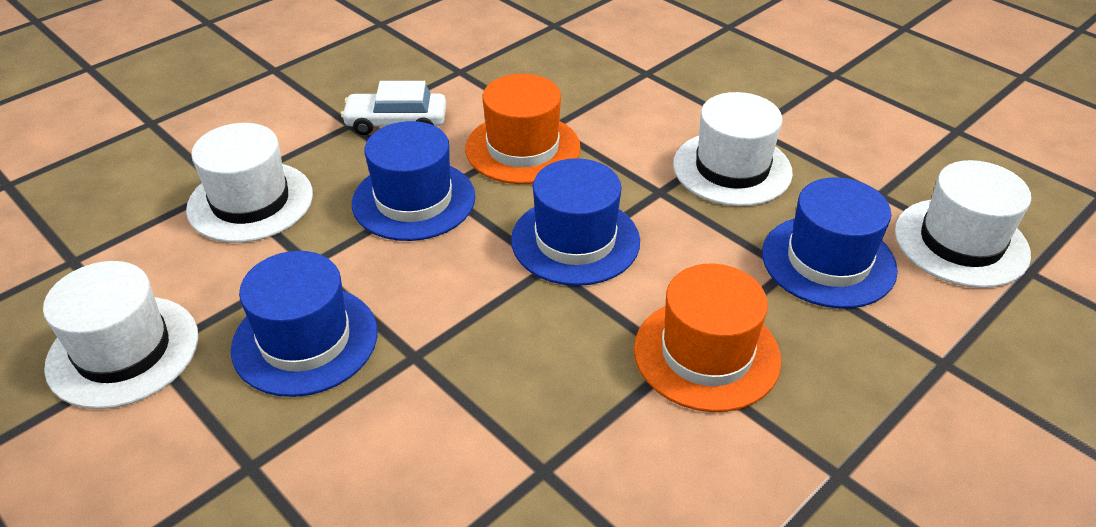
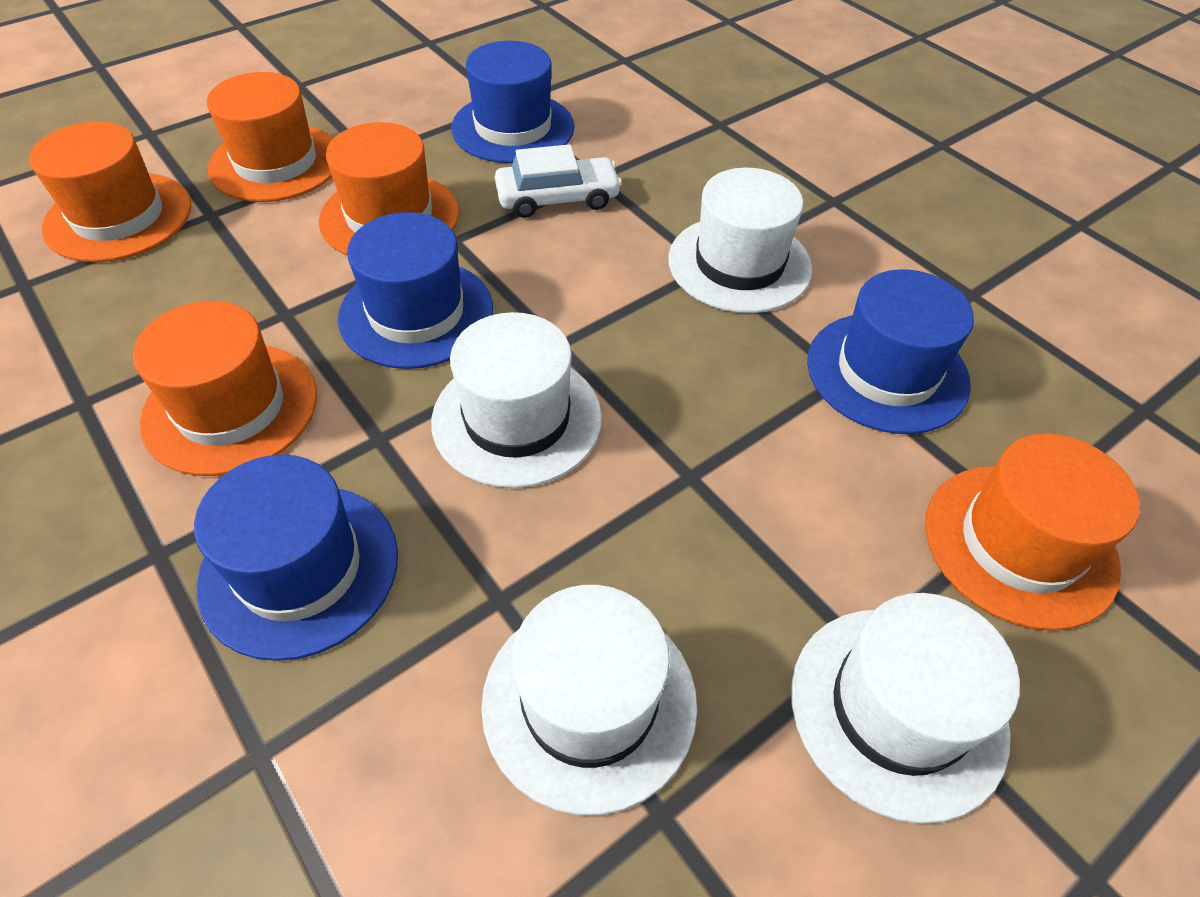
orange hat: 2 -> 5

